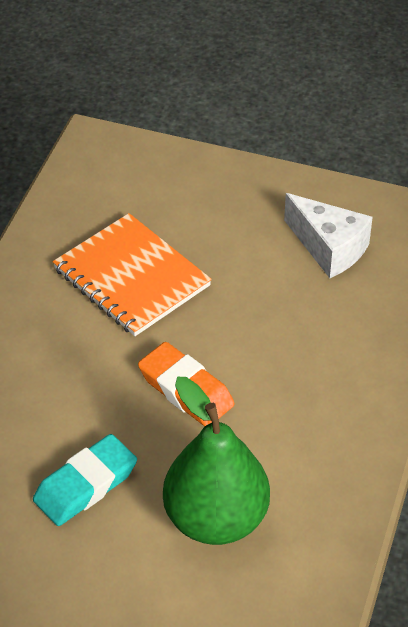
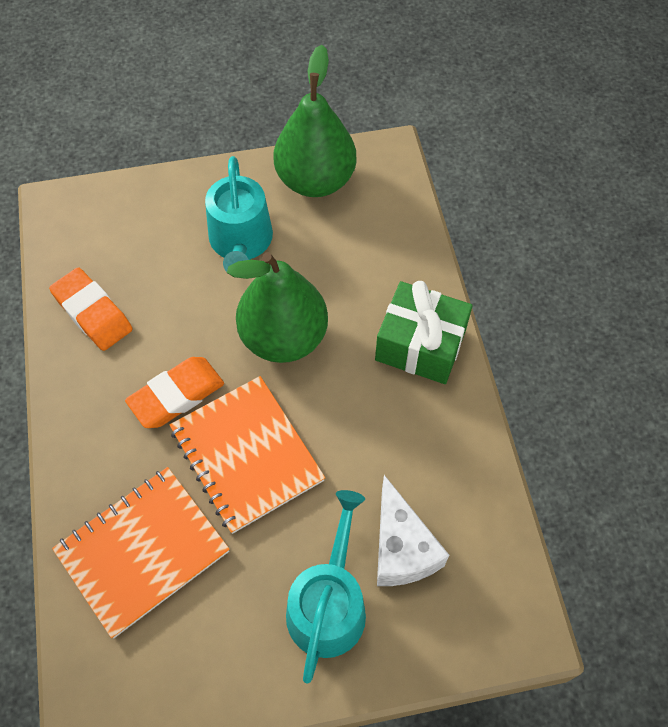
green gift: 0 -> 1
green pear: 1 -> 2
orange eraser: 1 -> 2
orange notebook: 1 -> 2
turquoise eraser: 1 -> 0
turquoise watering can: 0 -> 2

